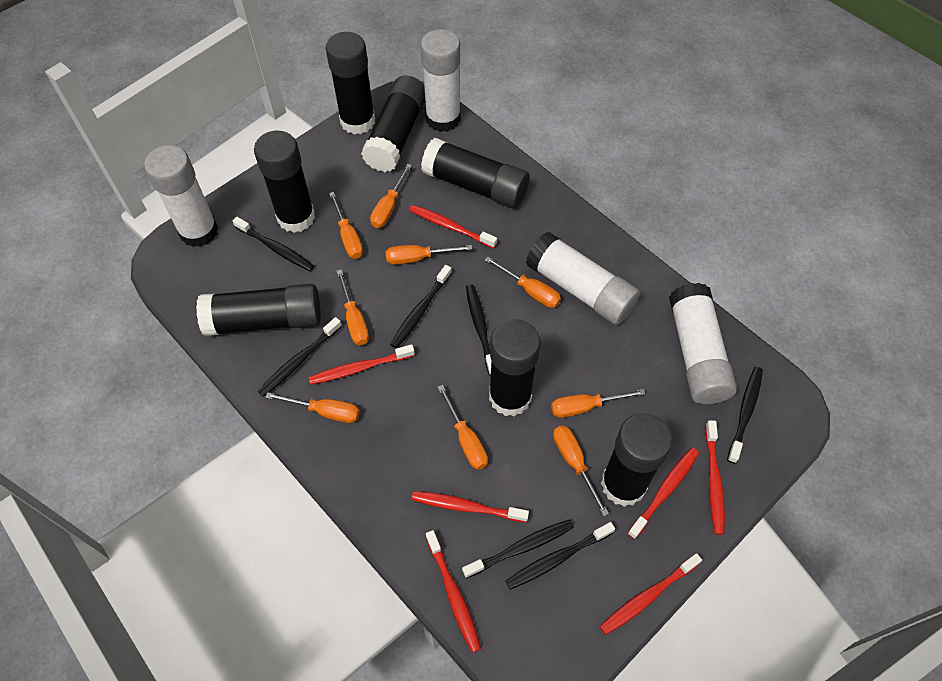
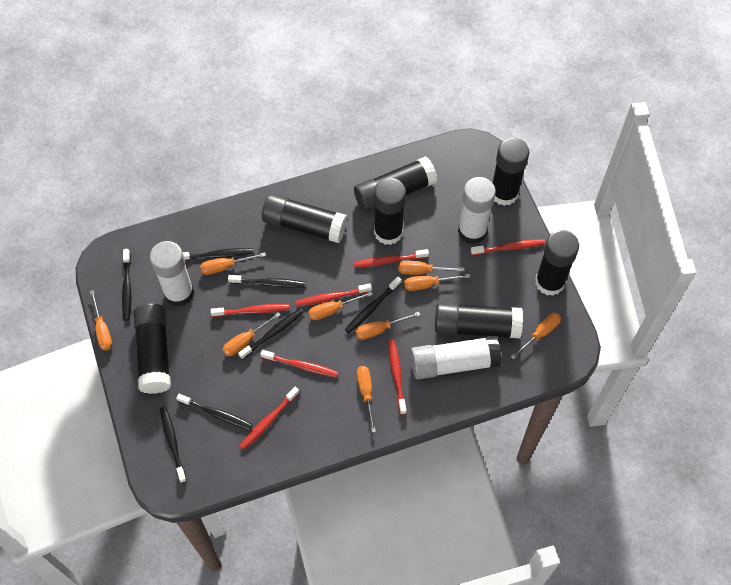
white glue stick: 4 -> 3

